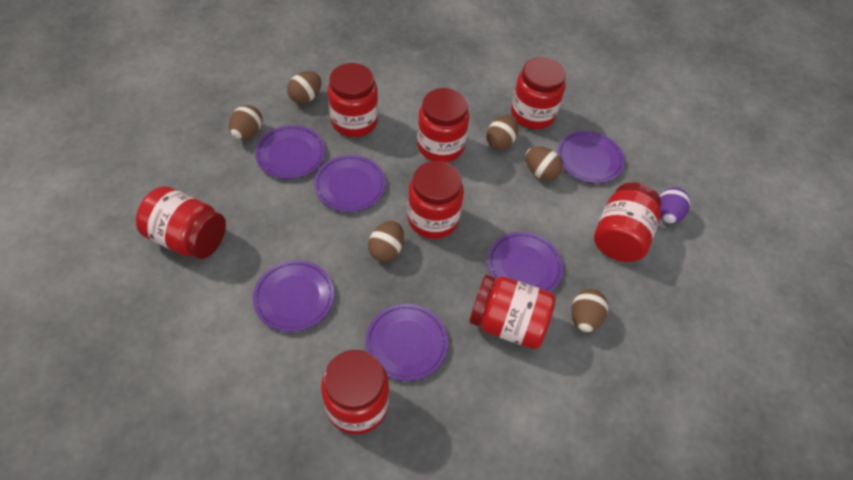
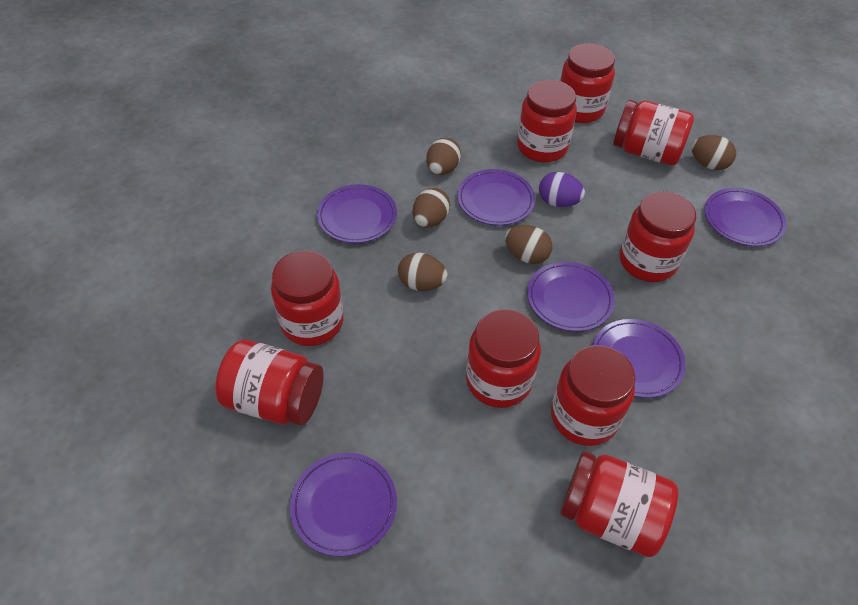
brown egg: 6 -> 5
red jar: 8 -> 9

